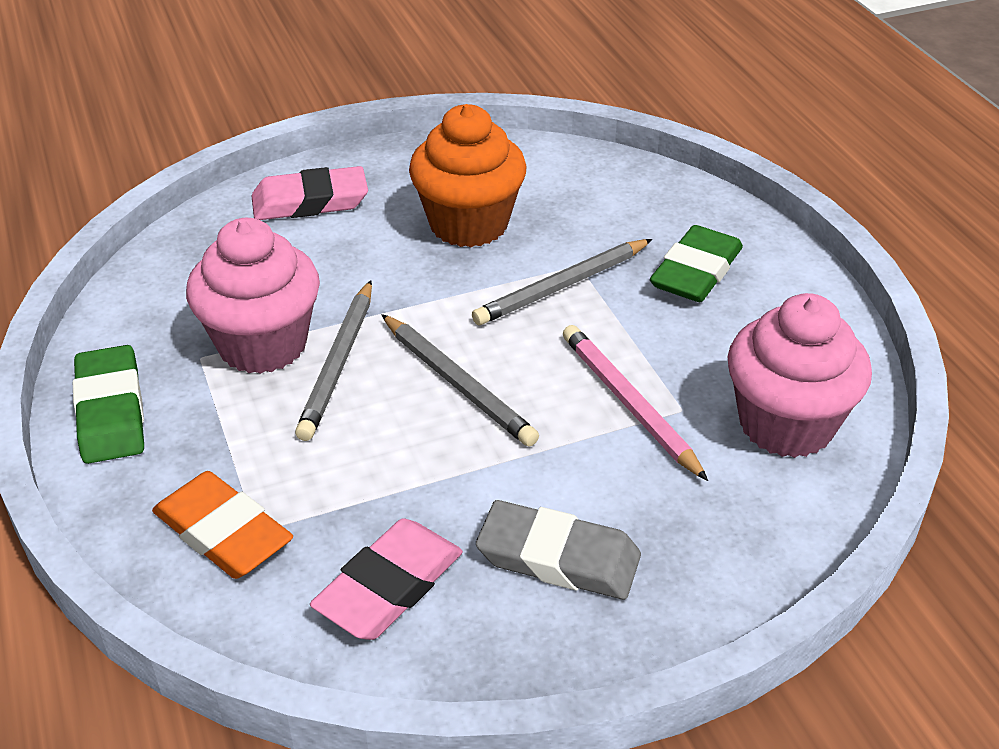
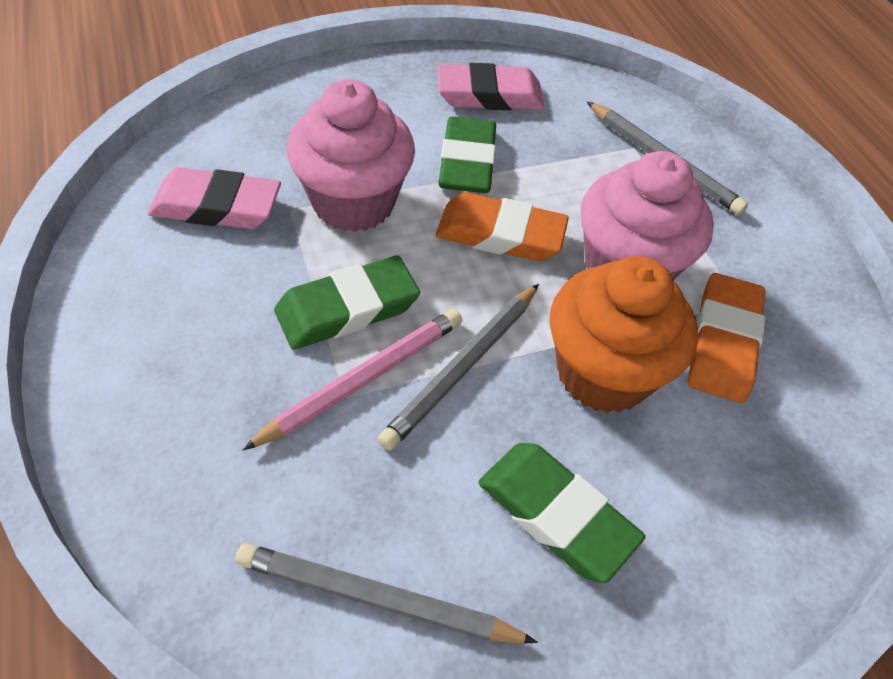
green eraser: 2 -> 3
grey eraser: 1 -> 0
orange eraser: 1 -> 2

